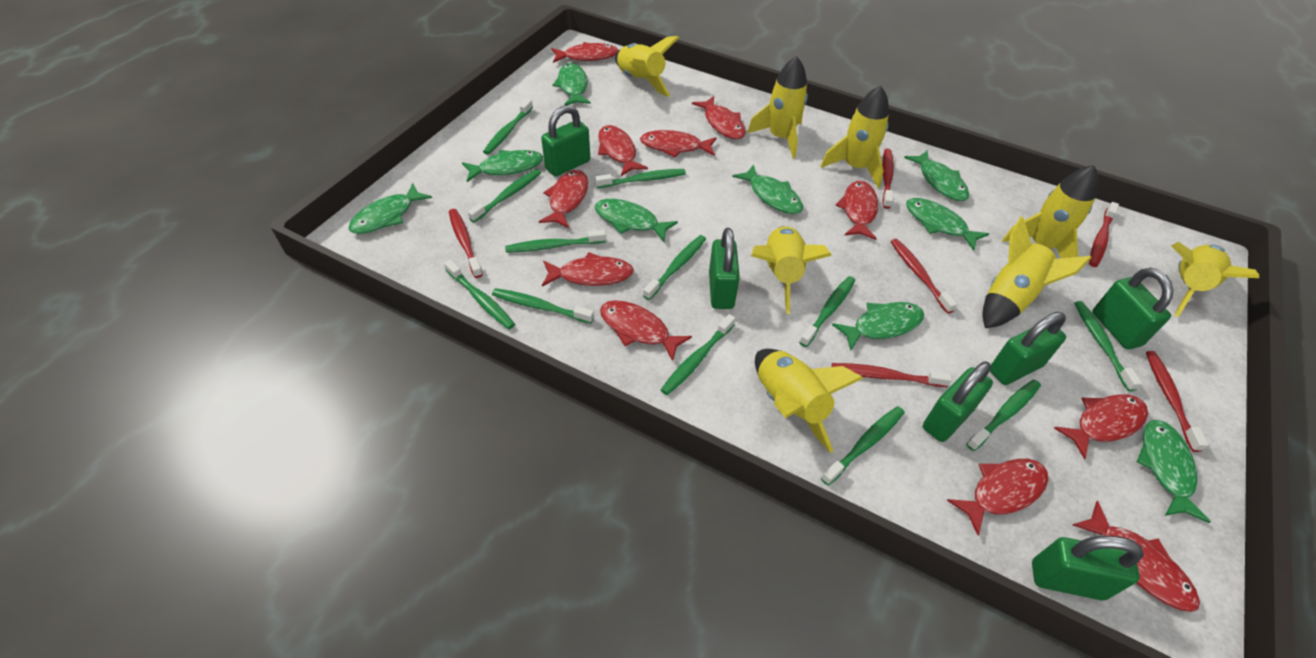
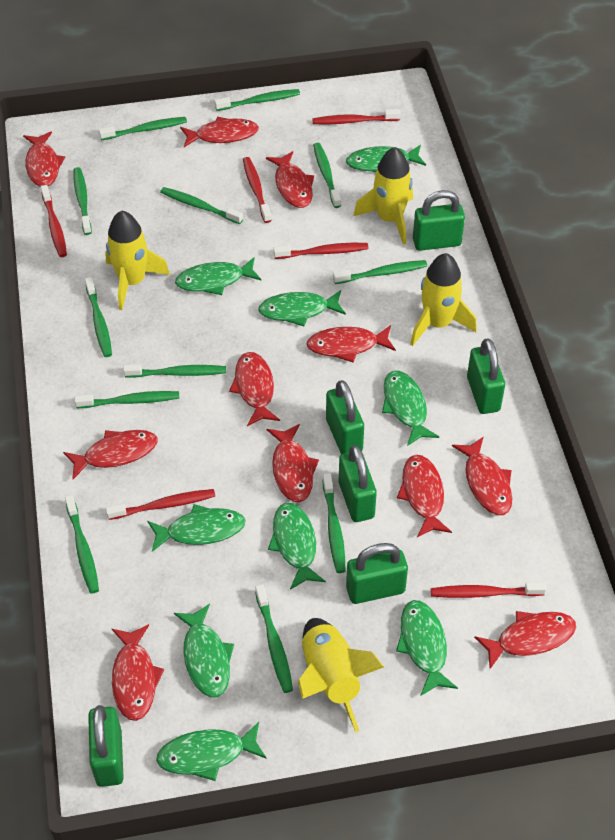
yellow rocket: 8 -> 4

